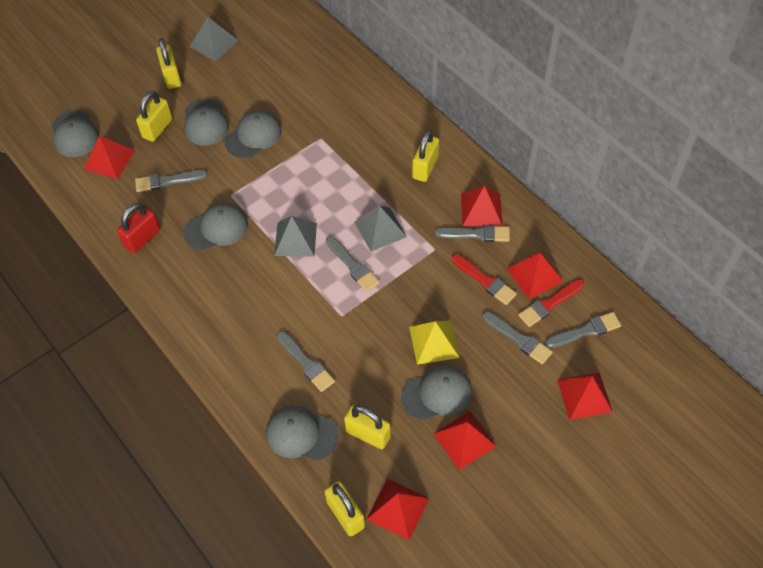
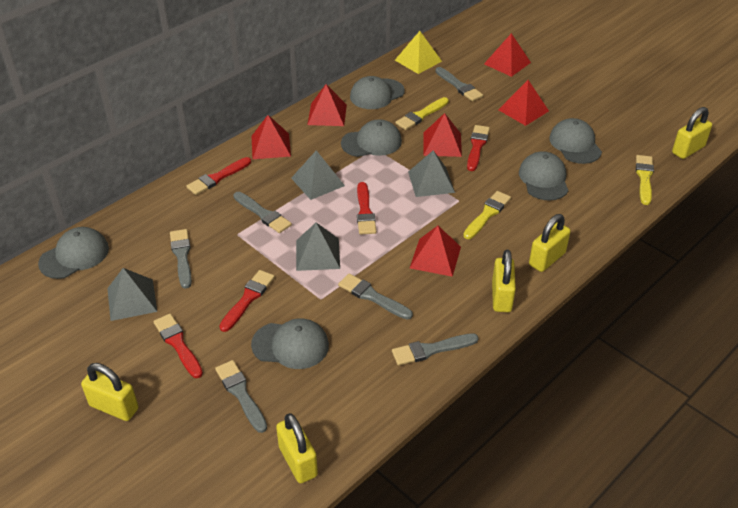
grey pyramid: 3 -> 4
red brush: 2 -> 5
red padlock: 1 -> 0
yellow brush: 0 -> 3

